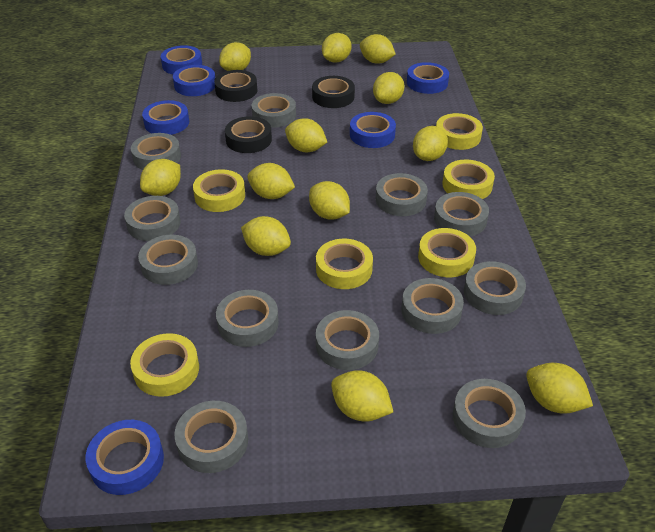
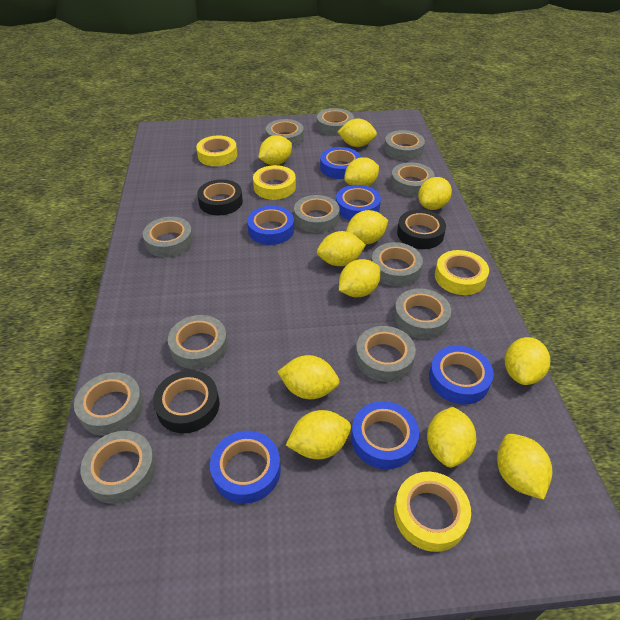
yellow tape: 6 -> 4

